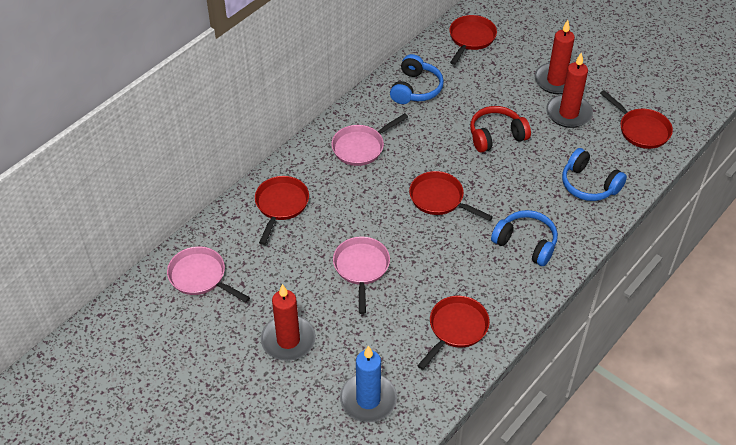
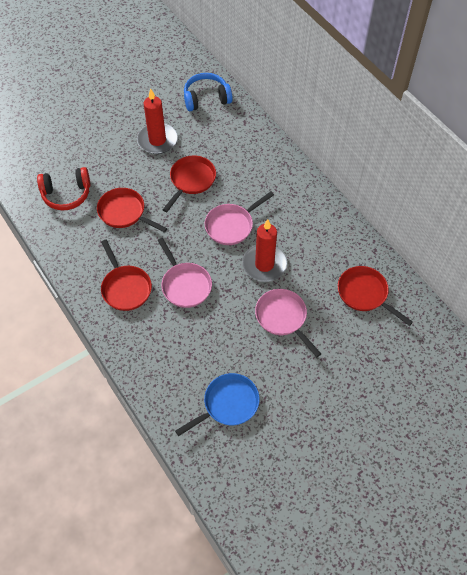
blue candle: 1 -> 0
blue headphones: 3 -> 1
blue pan: 0 -> 1
red candle: 3 -> 2
red pan: 5 -> 4

